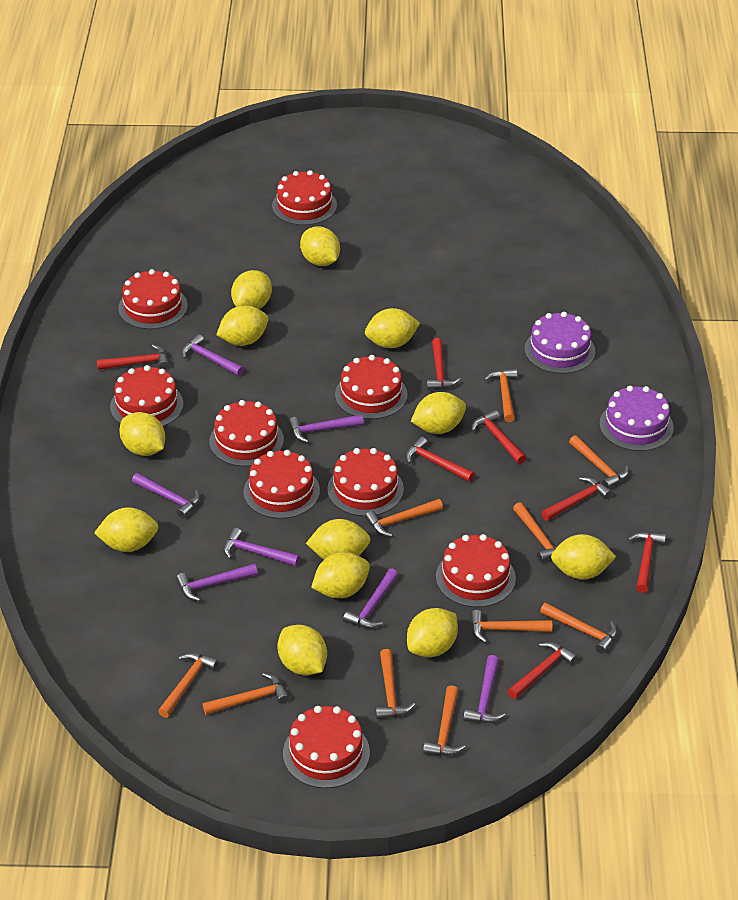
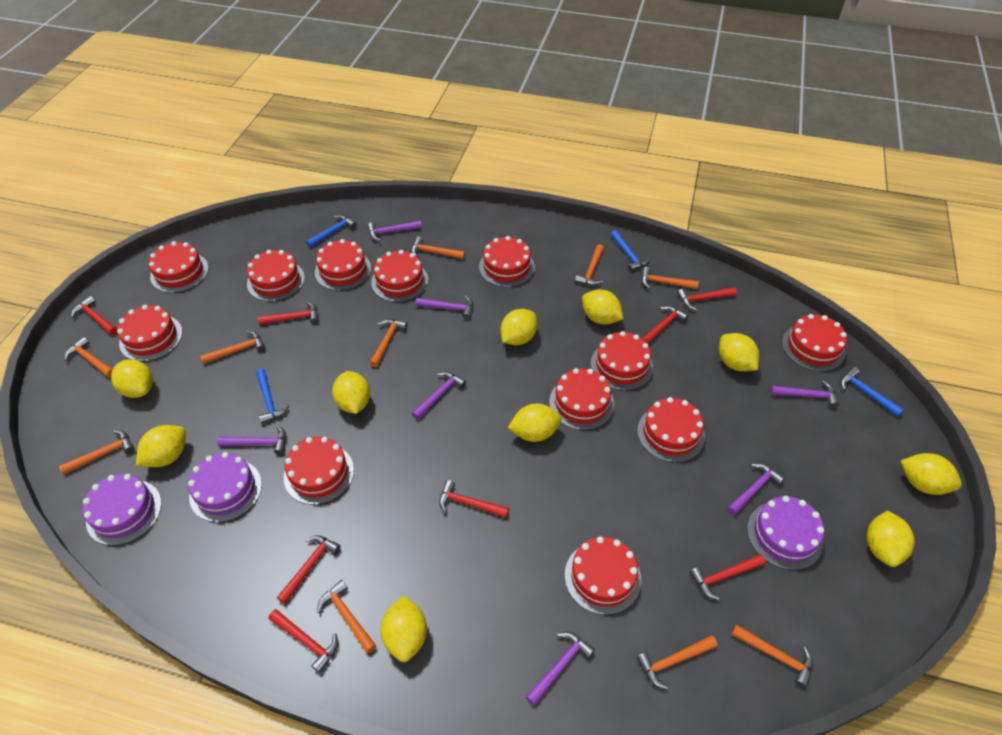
blue hammer: 0 -> 4
purple cake: 2 -> 3
red cake: 9 -> 12
red hammer: 7 -> 8
yellow lemon: 12 -> 10

